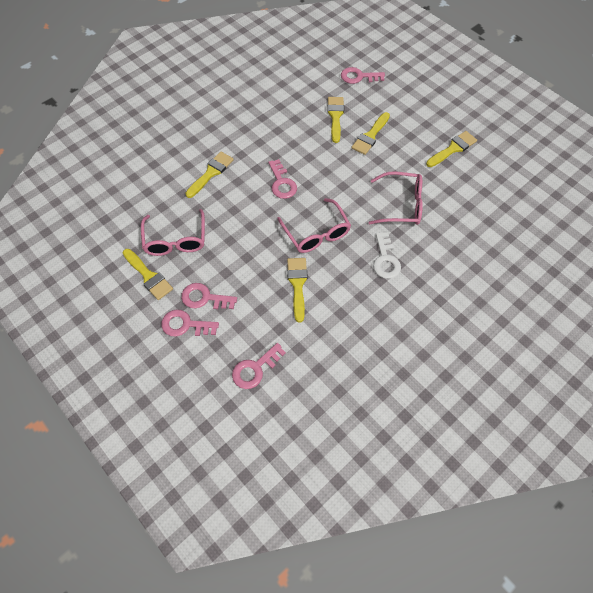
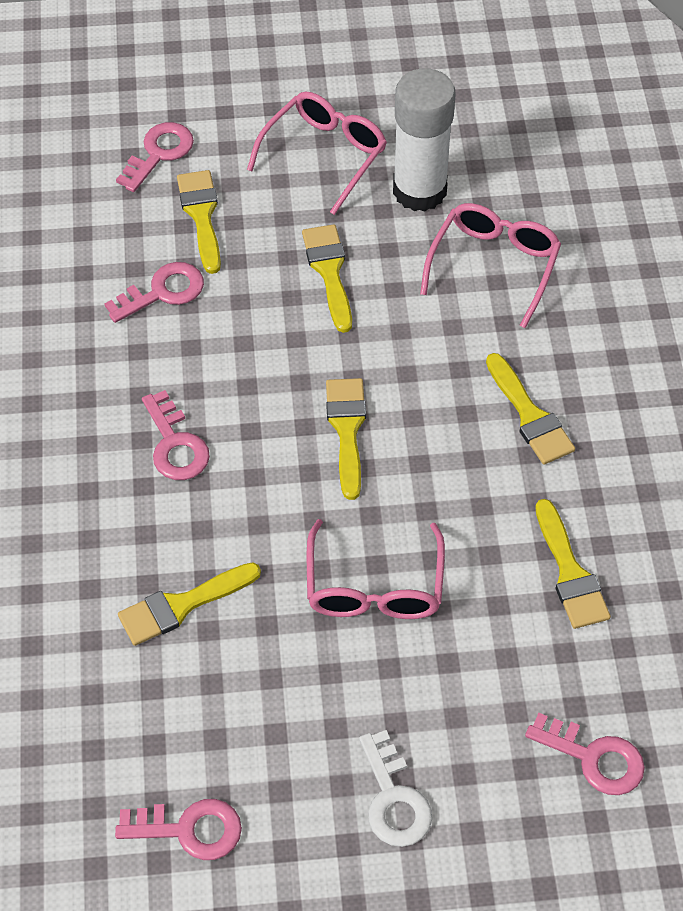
white glue stick: 0 -> 1

